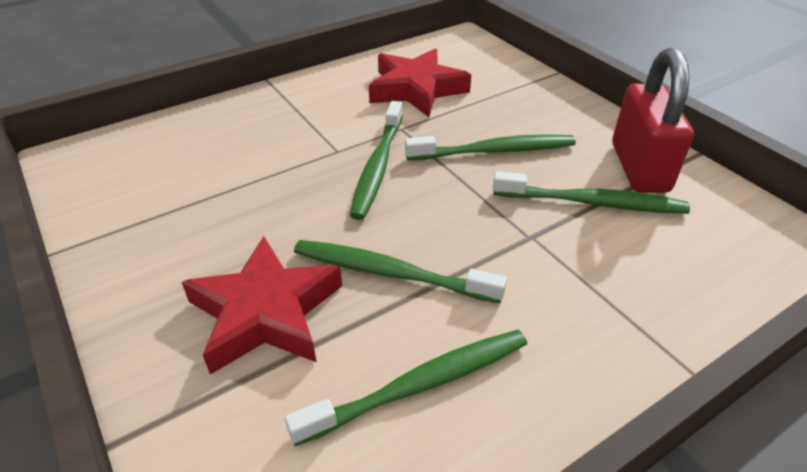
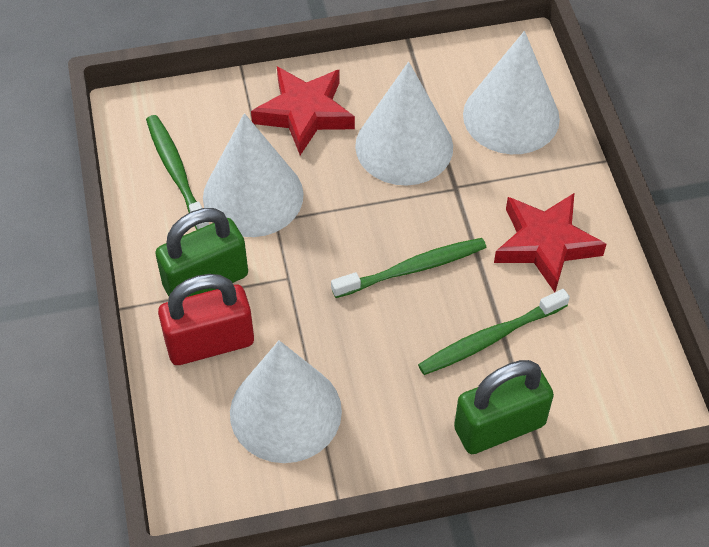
green padlock: 0 -> 2
green toothbrush: 5 -> 3
white cone: 0 -> 4

